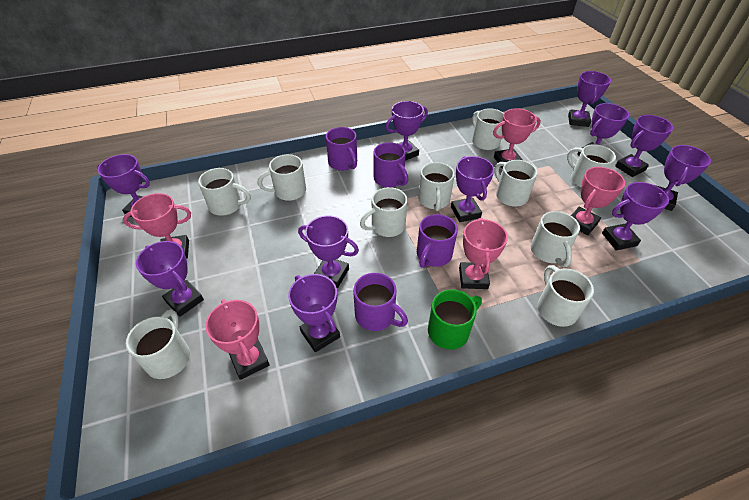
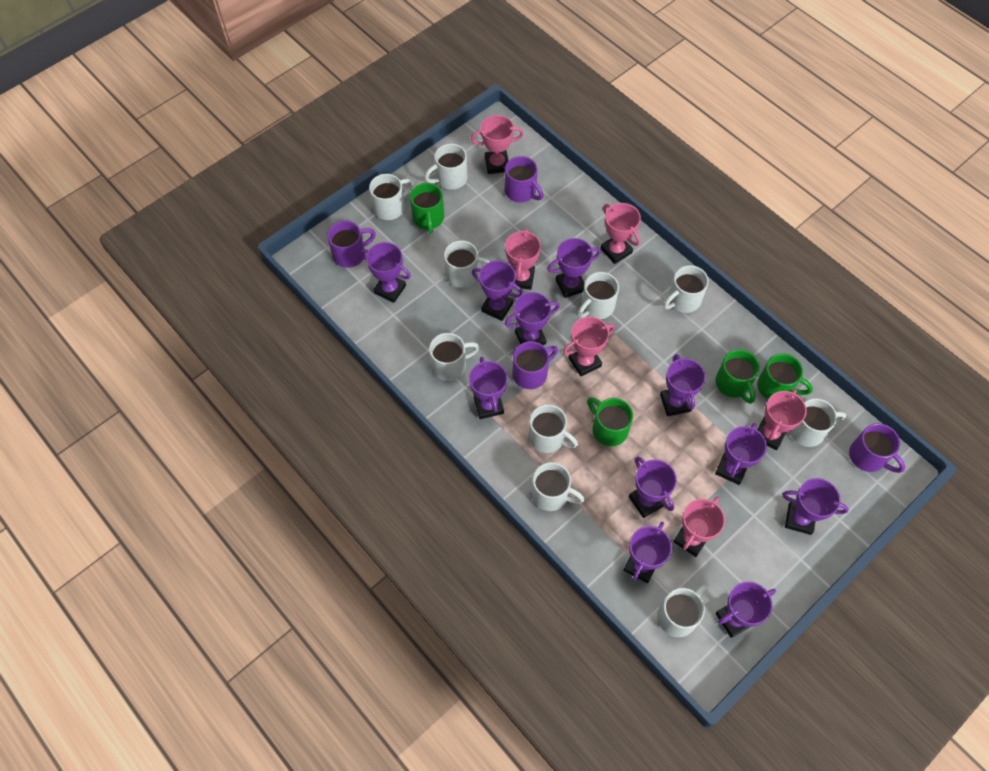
green mug: 1 -> 4
pink trophy: 5 -> 6

